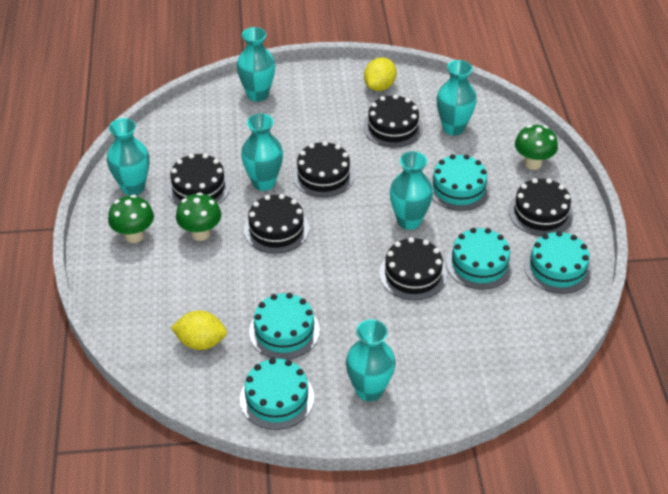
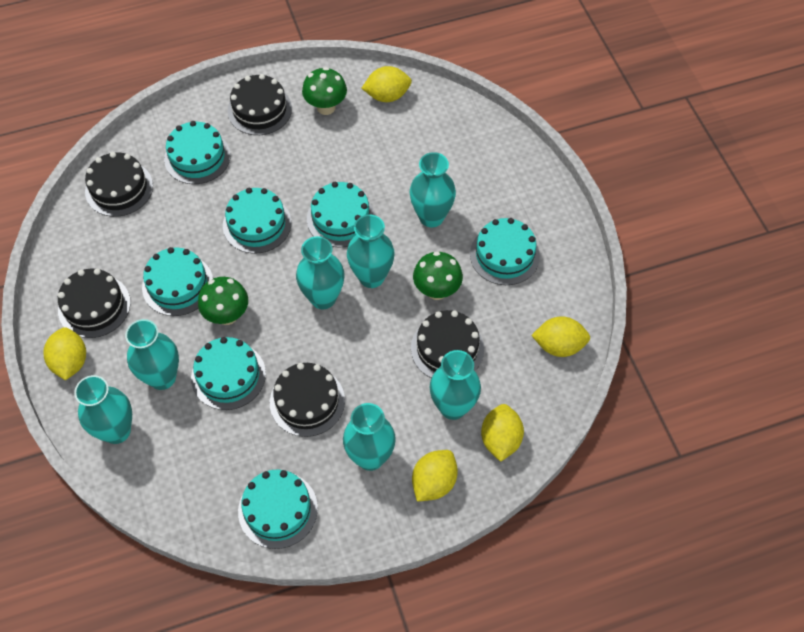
black cake: 6 -> 5
turquoise cake: 5 -> 7
turquoise vase: 6 -> 7
yellow lemon: 2 -> 5

